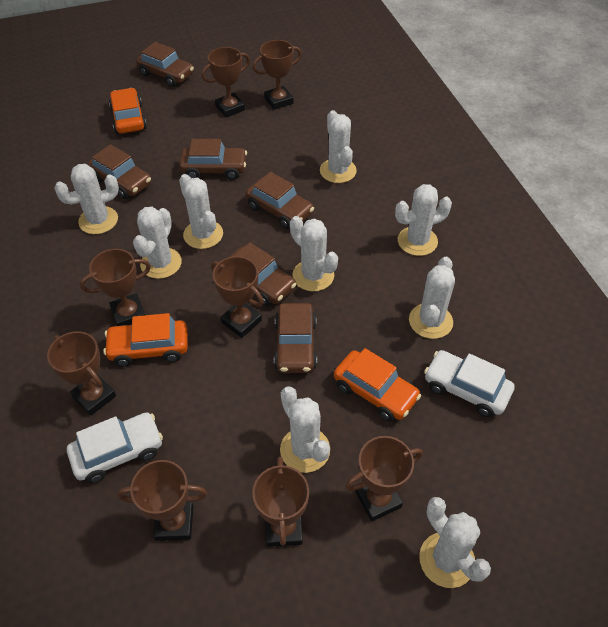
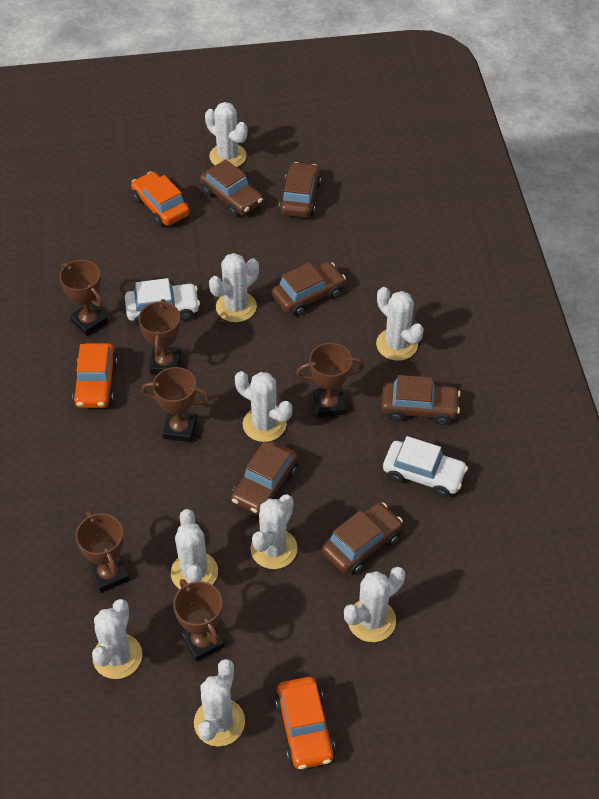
brown trophy: 8 -> 6

